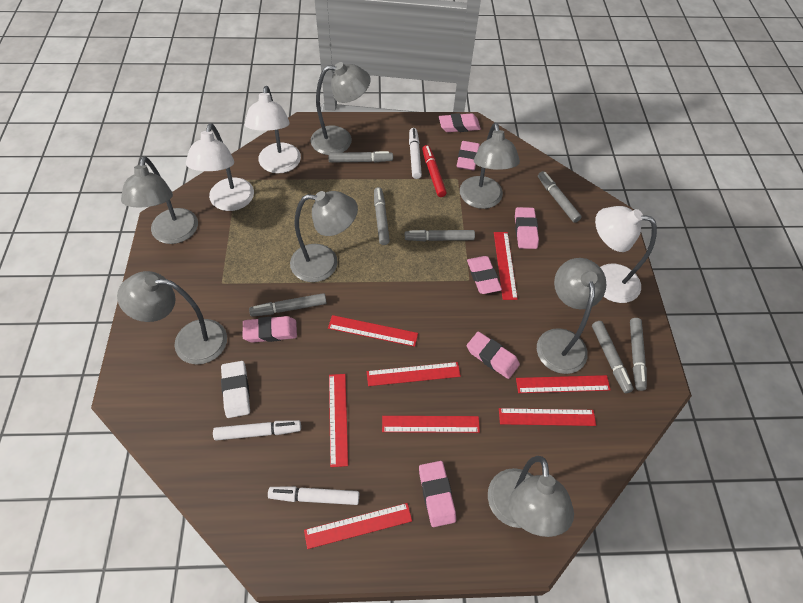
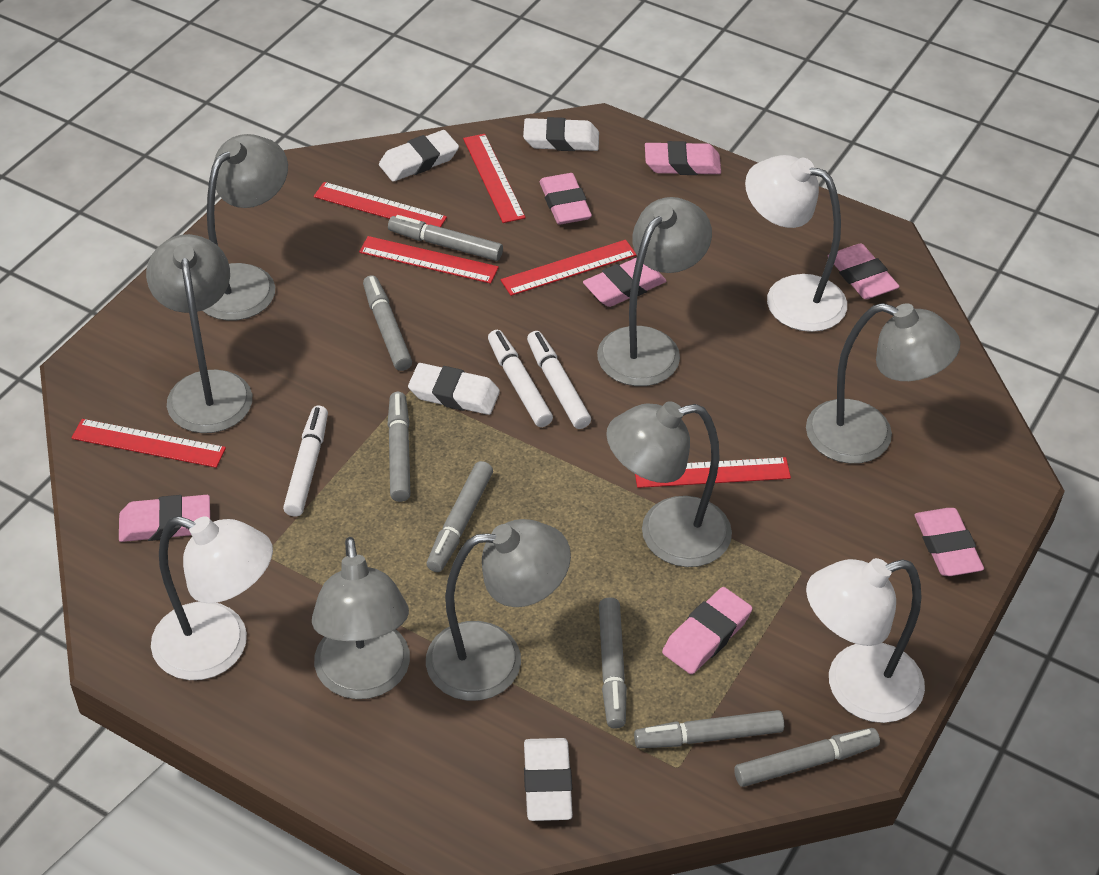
red marker: 1 -> 0
red ruler: 8 -> 6
white eraser: 1 -> 4

